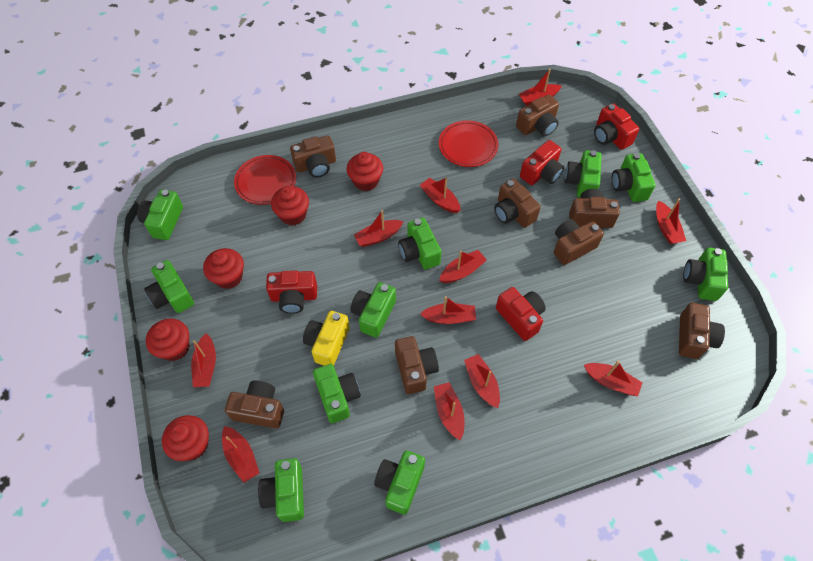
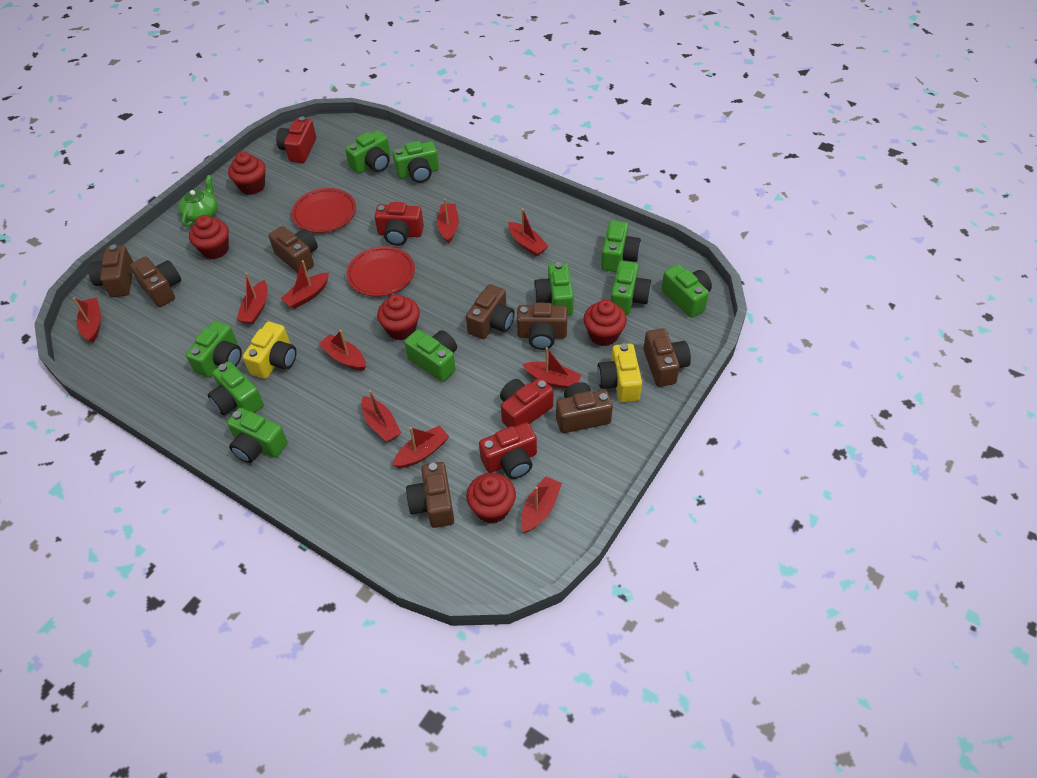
green teapot: 0 -> 1
red boat: 11 -> 10
yellow camera: 1 -> 2

